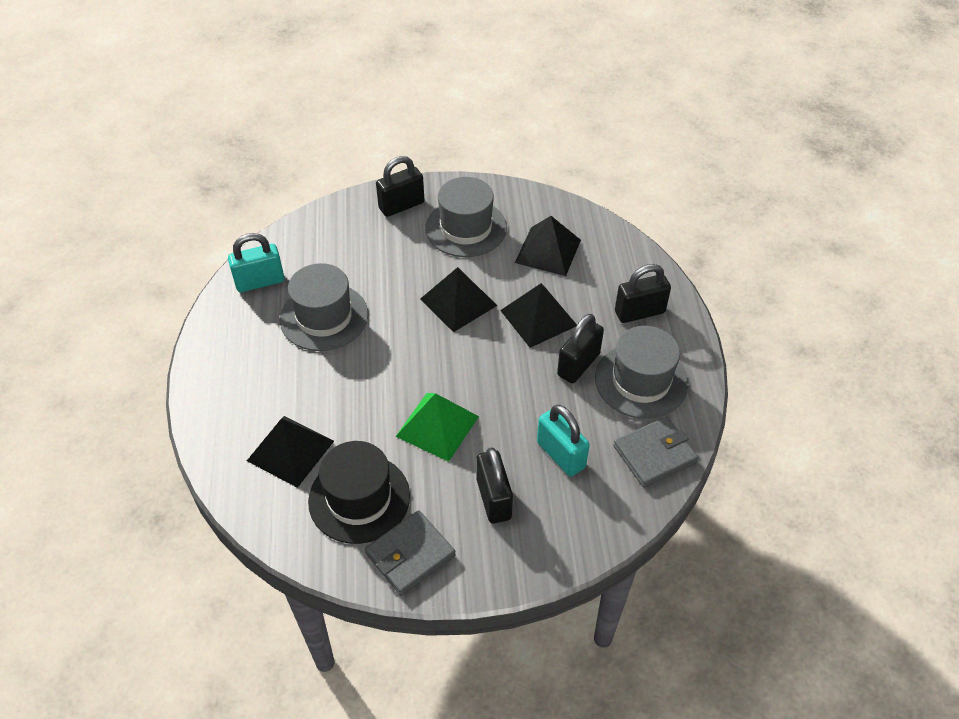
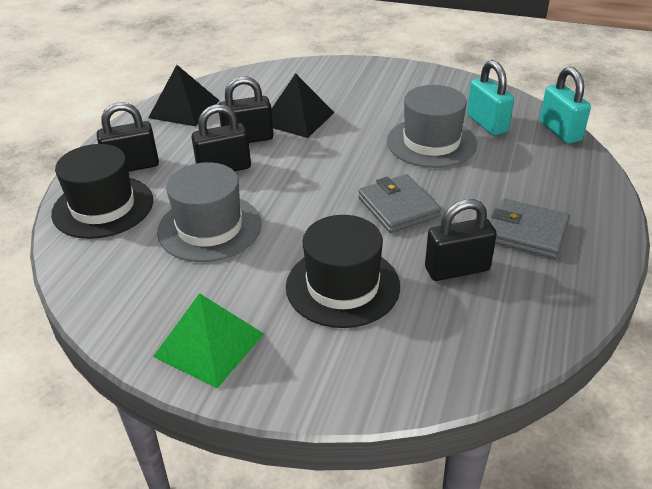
black hat: 1 -> 2
black pyramid: 4 -> 2
grey hat: 3 -> 2

